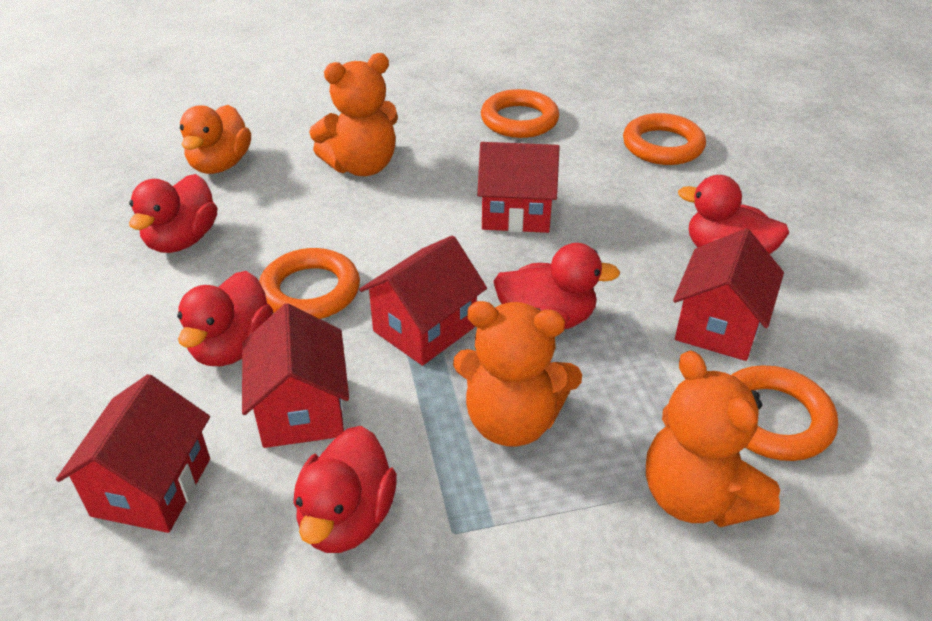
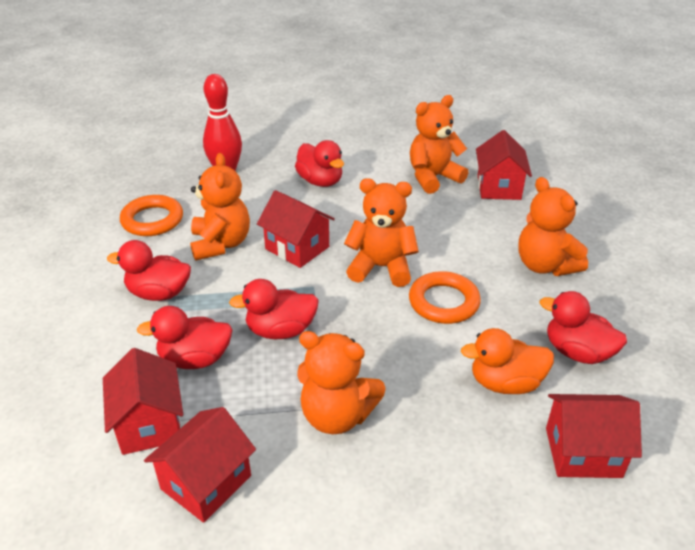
orange ring: 4 -> 2
orange teddy bear: 3 -> 5
red bowling pin: 0 -> 1

